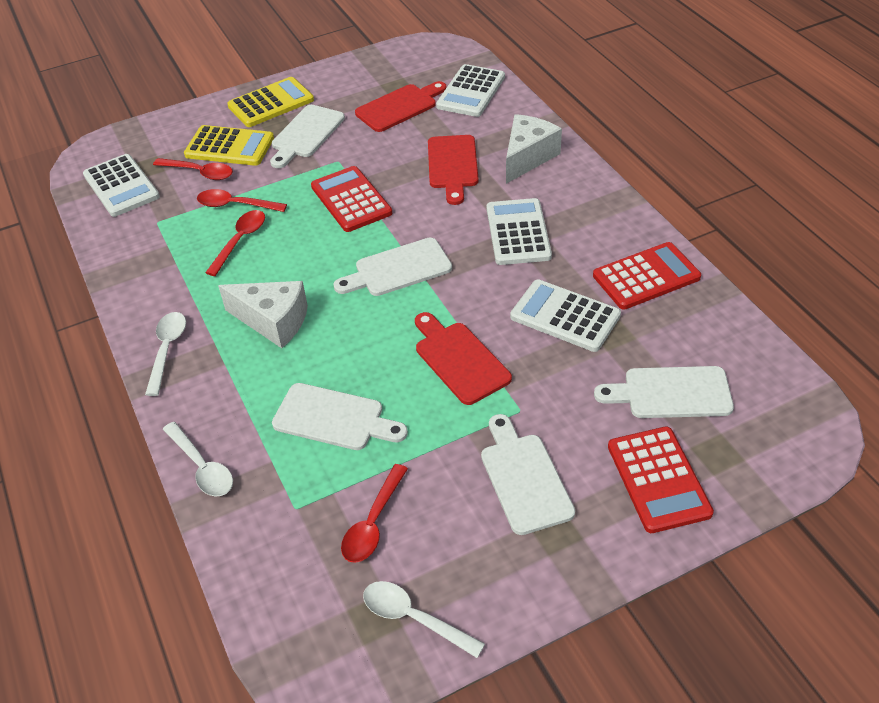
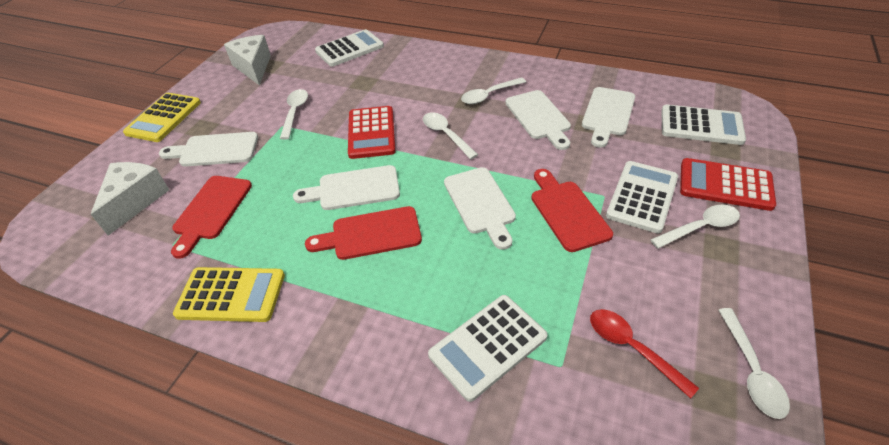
red calculator: 3 -> 2
red spoon: 4 -> 1
white spoon: 3 -> 5

